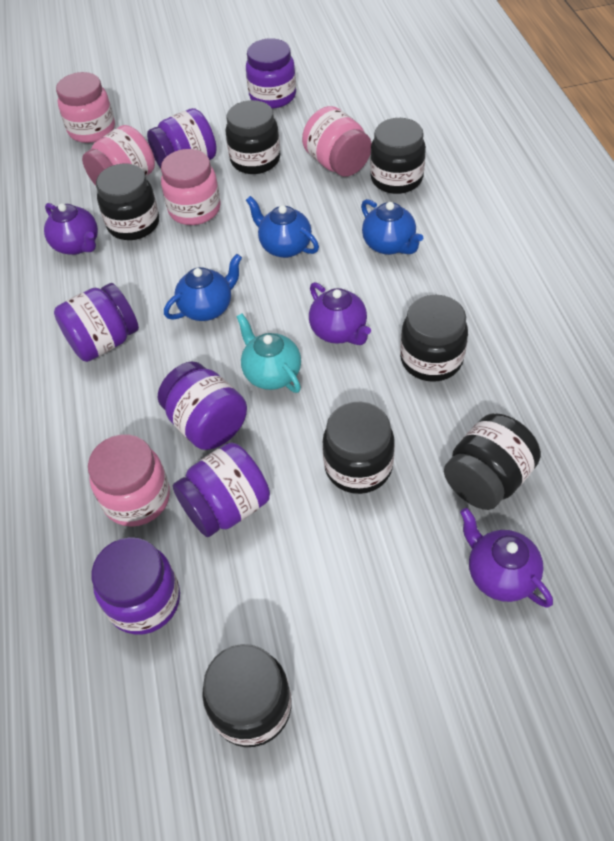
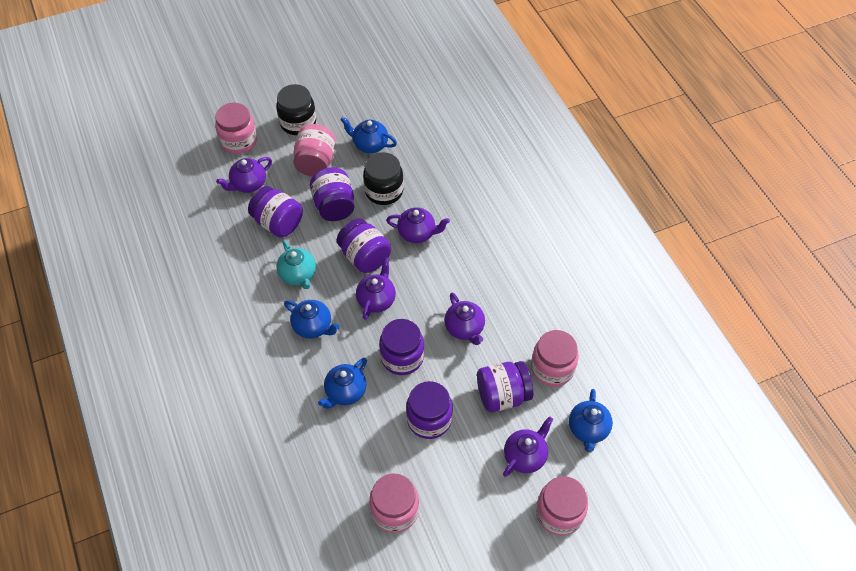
black jar: 7 -> 2
blue teapot: 3 -> 4
purple teapot: 3 -> 5

